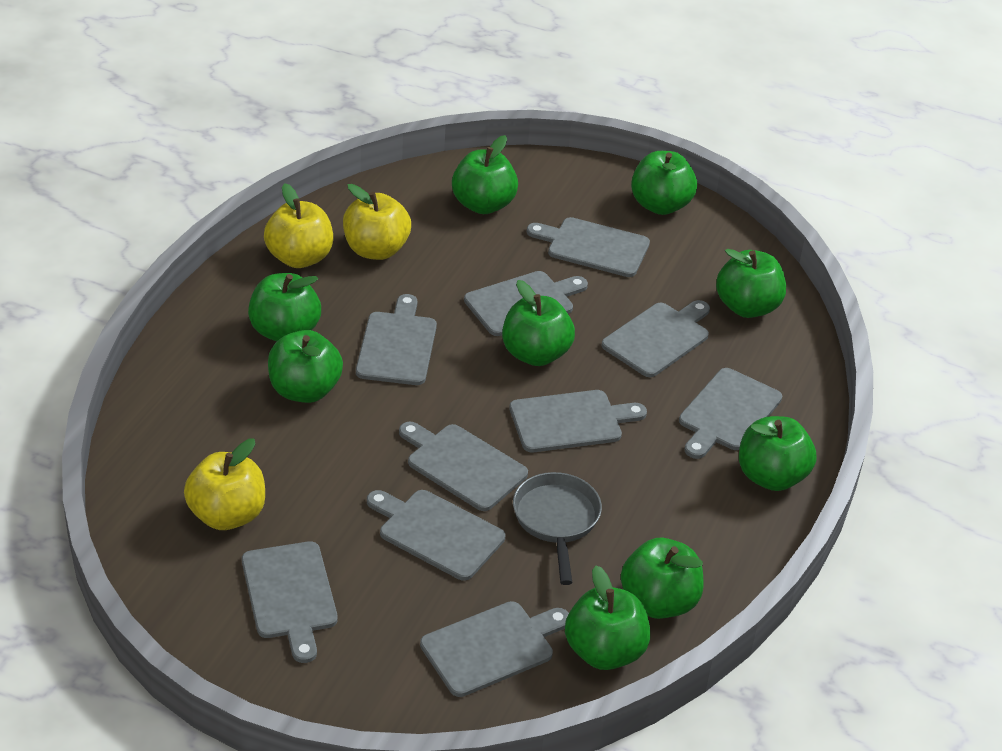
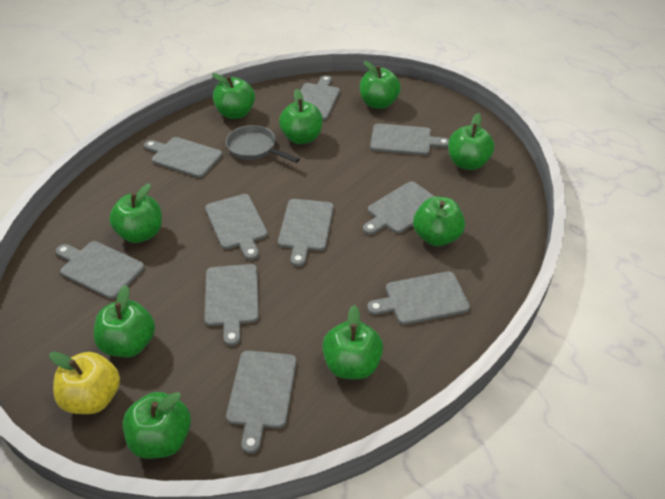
yellow apple: 3 -> 1

